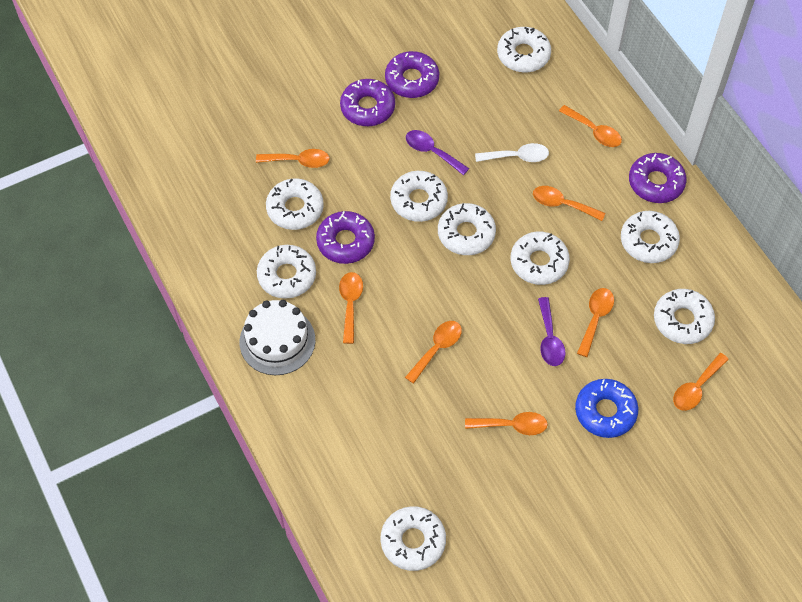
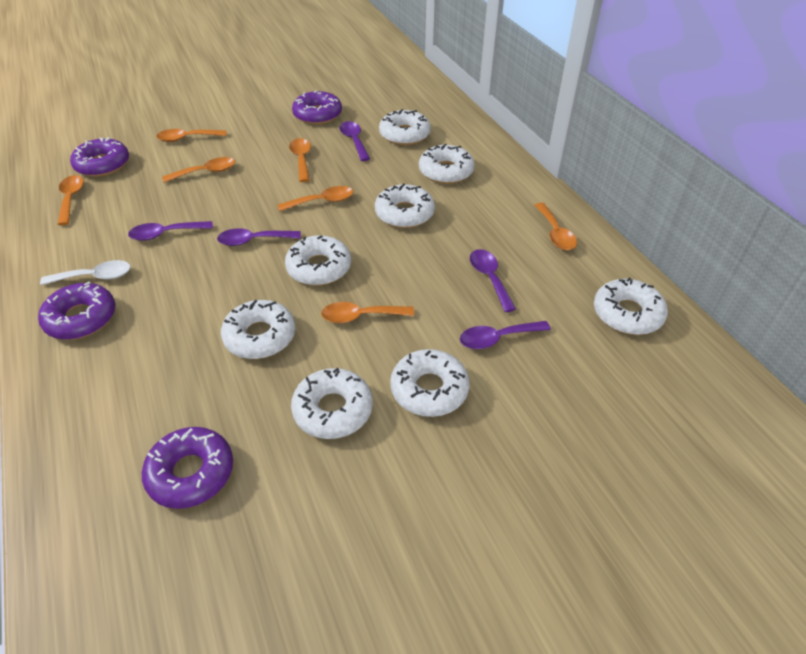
blue donut: 1 -> 0
orange spoon: 8 -> 7
purple spoon: 2 -> 5
white cake: 1 -> 0
white donut: 9 -> 8

